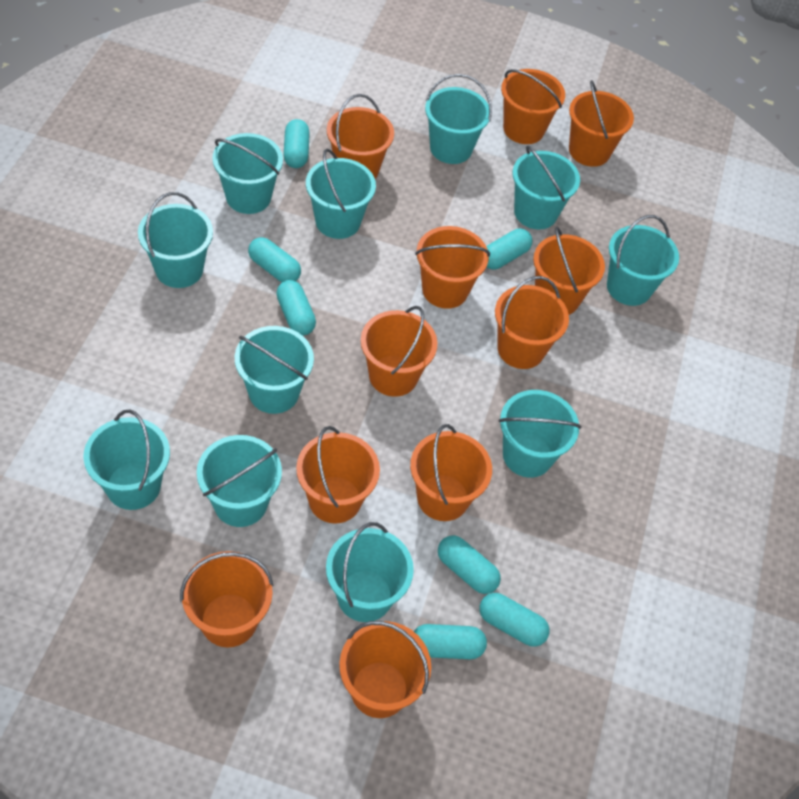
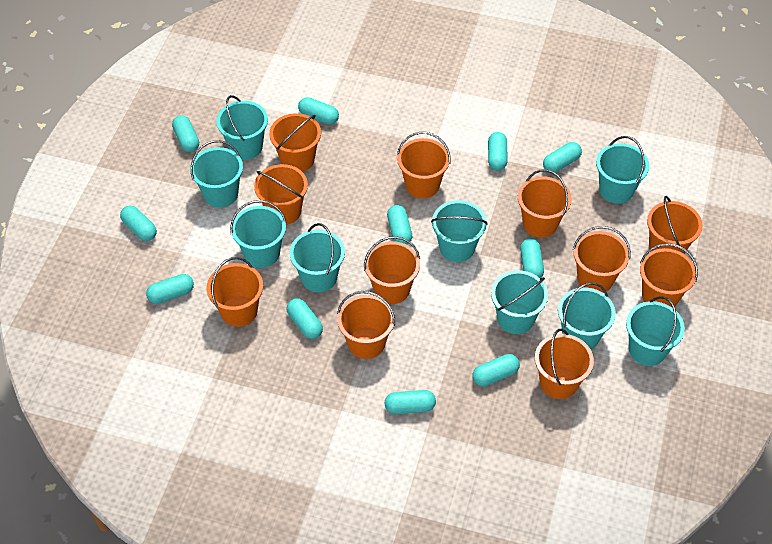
turquoise bucket: 11 -> 9
turquoise capsule: 7 -> 11

